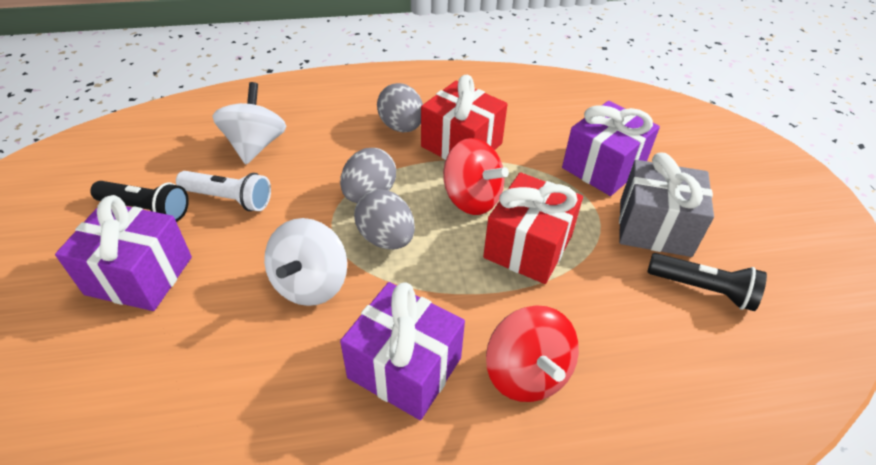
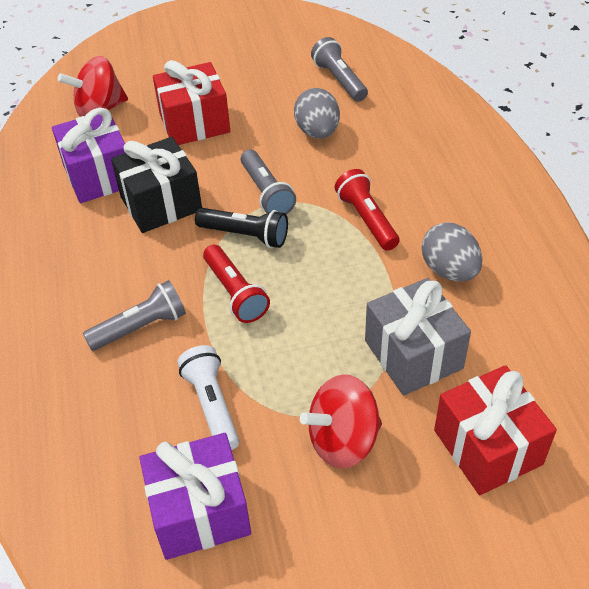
black flashlight: 2 -> 1
black gift: 0 -> 1
grey egg: 3 -> 2
grey flashlight: 0 -> 3
purple gift: 3 -> 2
red flashlight: 0 -> 2
white spinning top: 2 -> 0

